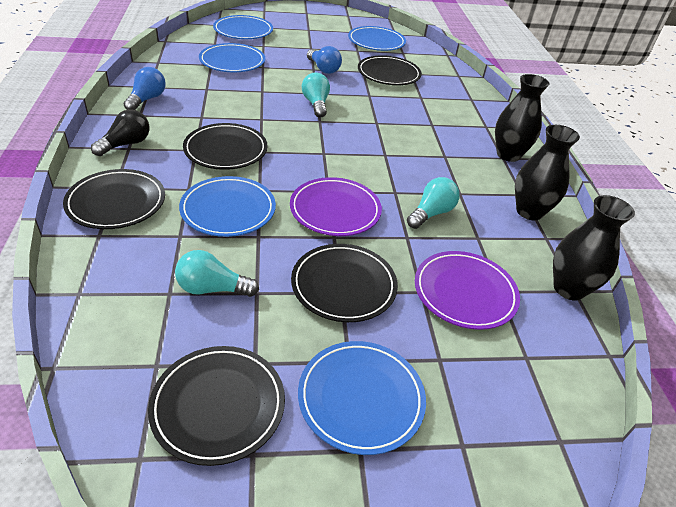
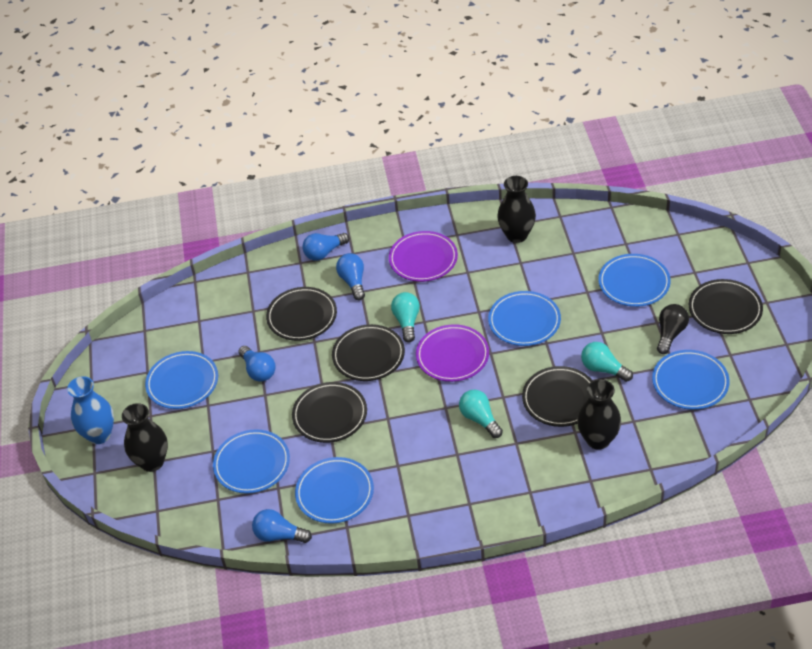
blue light bulb: 2 -> 4
blue plate: 5 -> 6
blue vase: 0 -> 1

